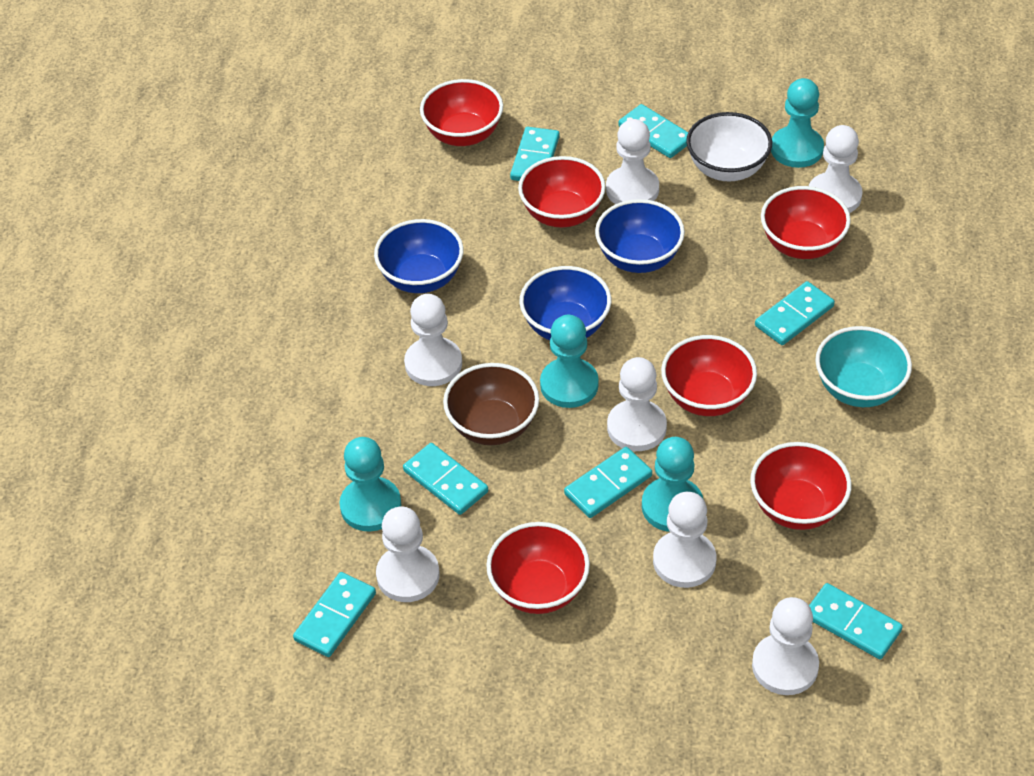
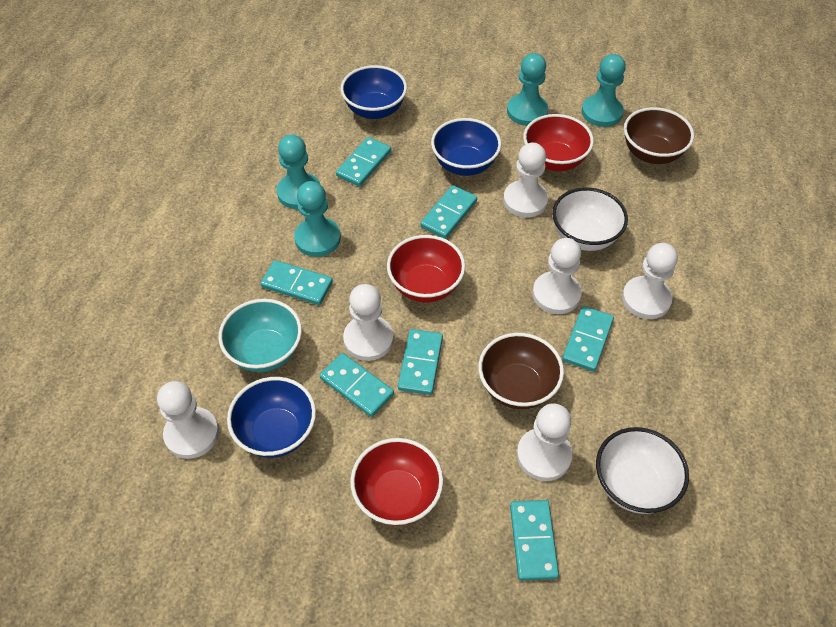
brown bowl: 1 -> 2
red bowl: 6 -> 3
white bowl: 1 -> 2
white pawn: 7 -> 6

